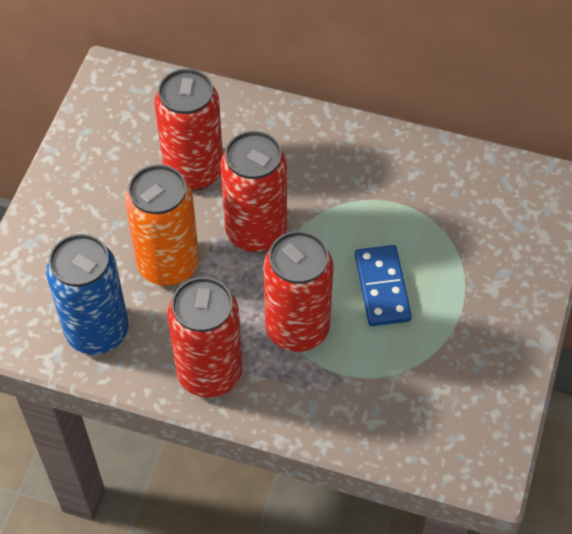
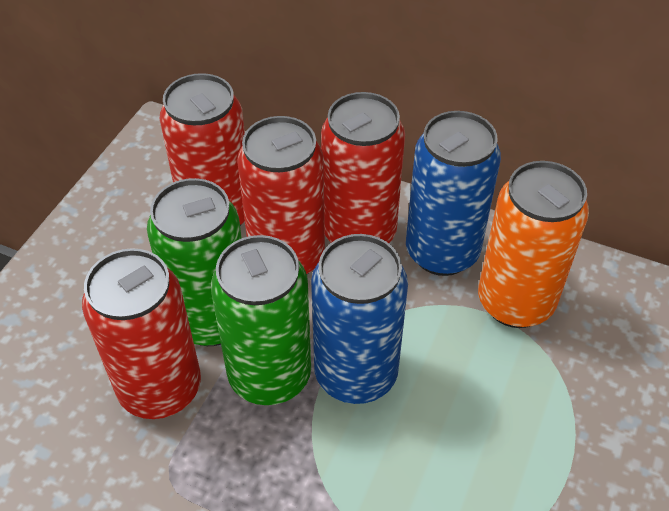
blue can: 1 -> 2
blue domino: 1 -> 0
green can: 0 -> 2

